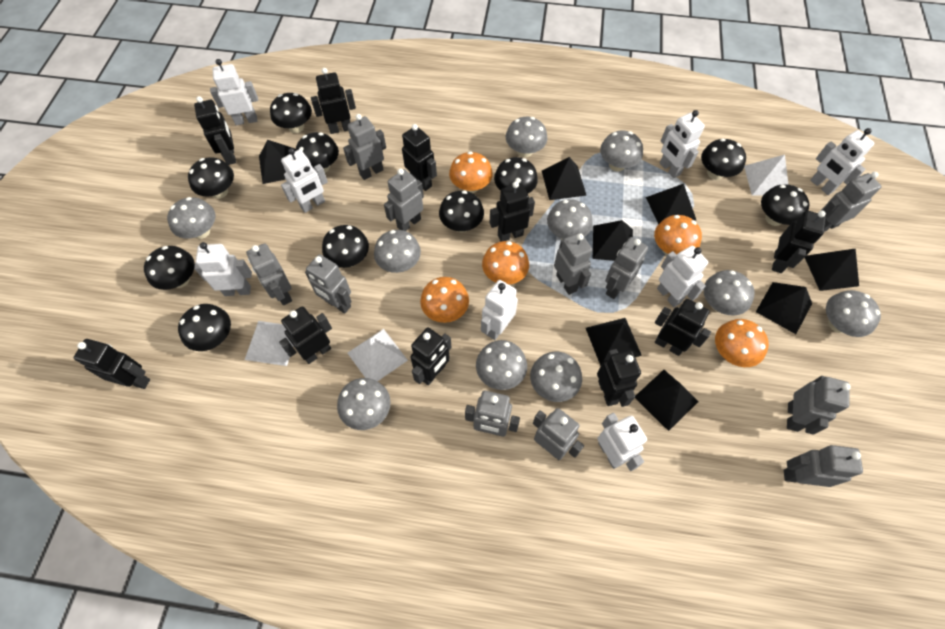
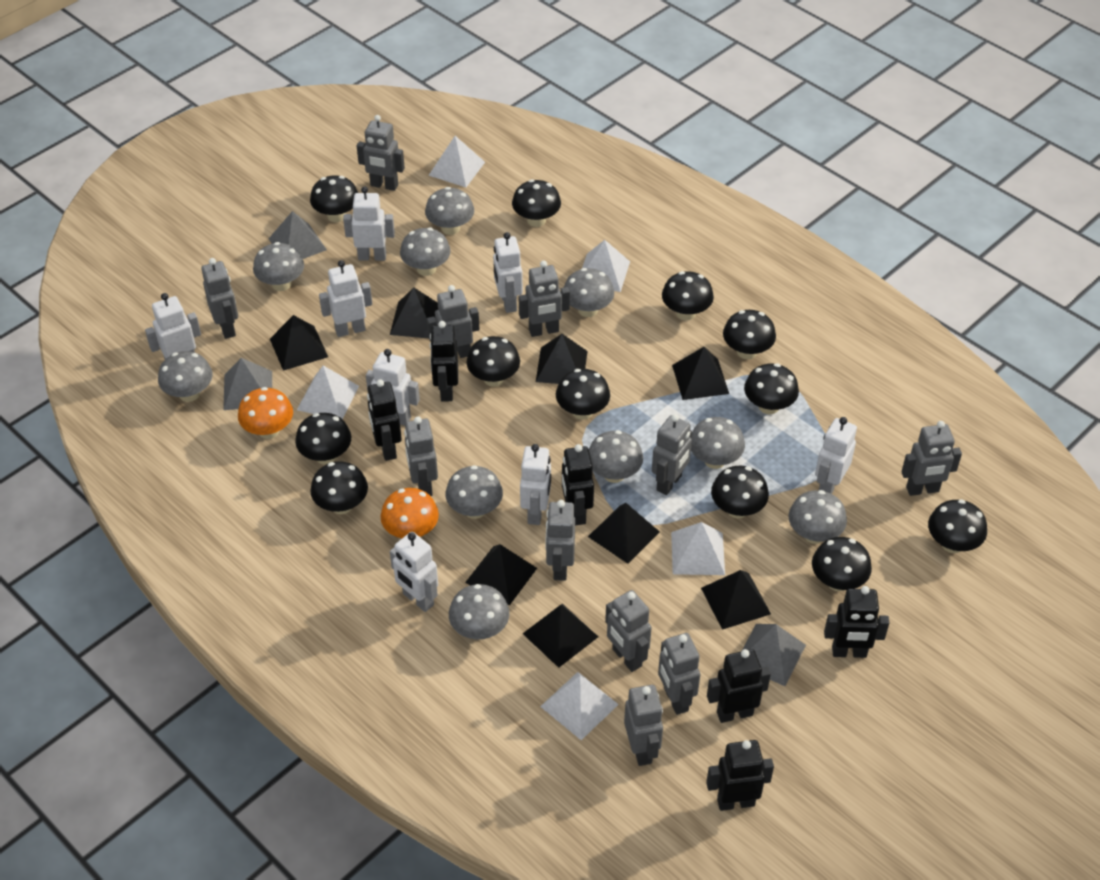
black mushroom: 10 -> 12
black robot: 10 -> 6
grey pyramid: 0 -> 3
orange mushroom: 5 -> 2
white pyramid: 3 -> 5

